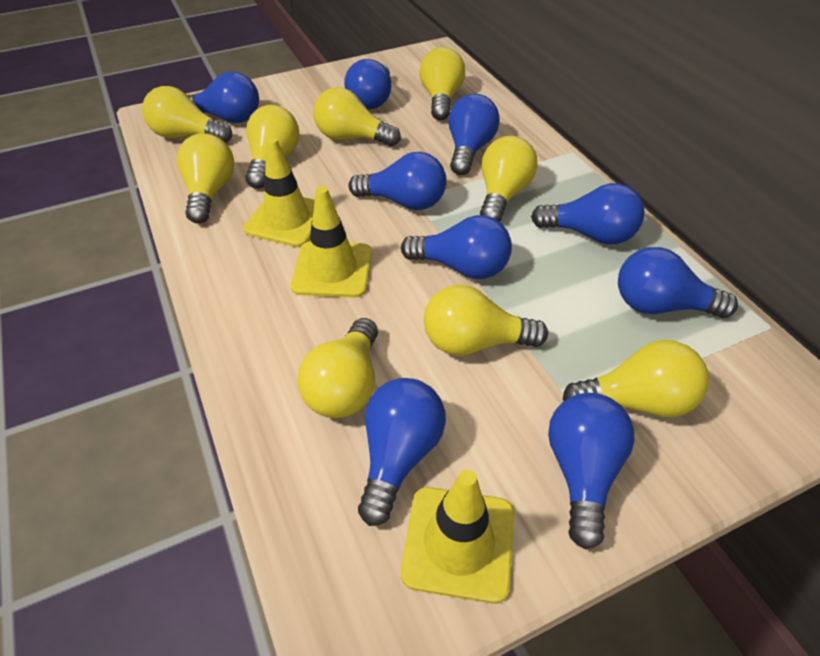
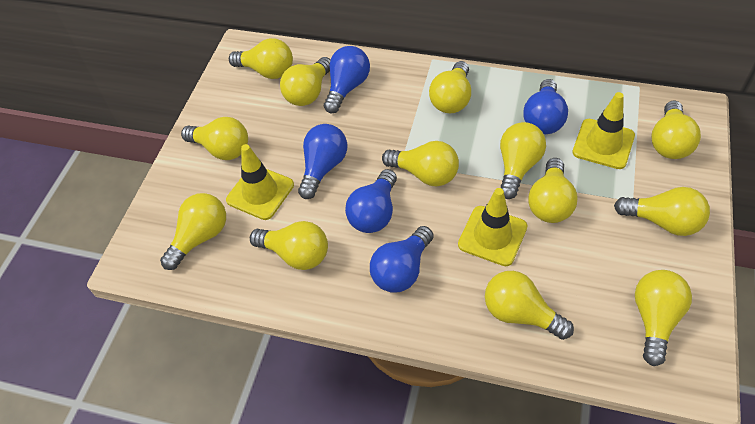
blue light bulb: 9 -> 5
yellow light bulb: 9 -> 13

